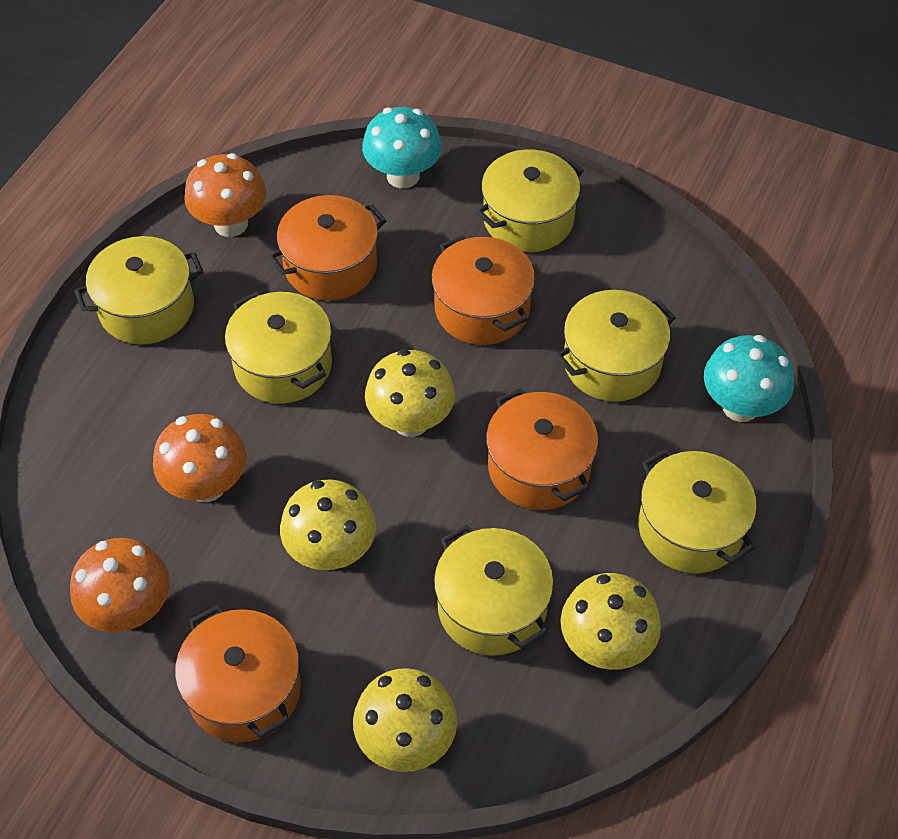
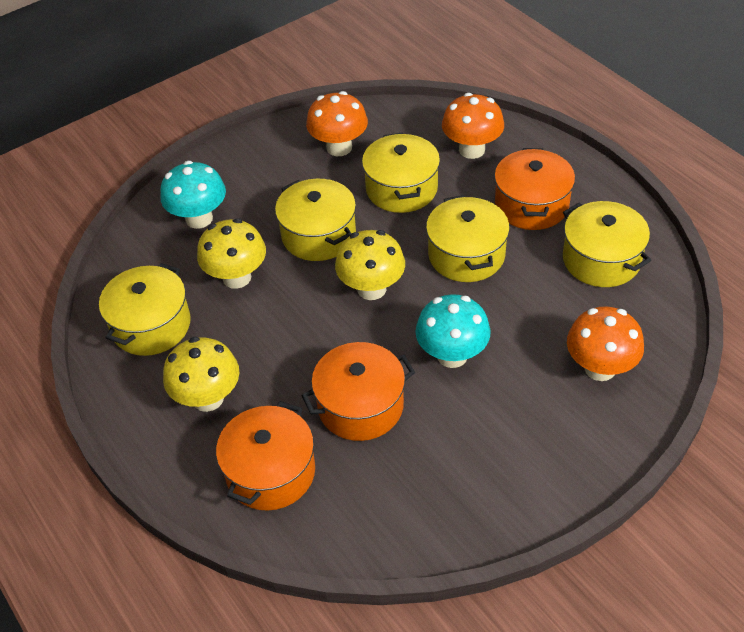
orange pot: 4 -> 3
yellow mushroom: 4 -> 3
yellow pot: 6 -> 5

